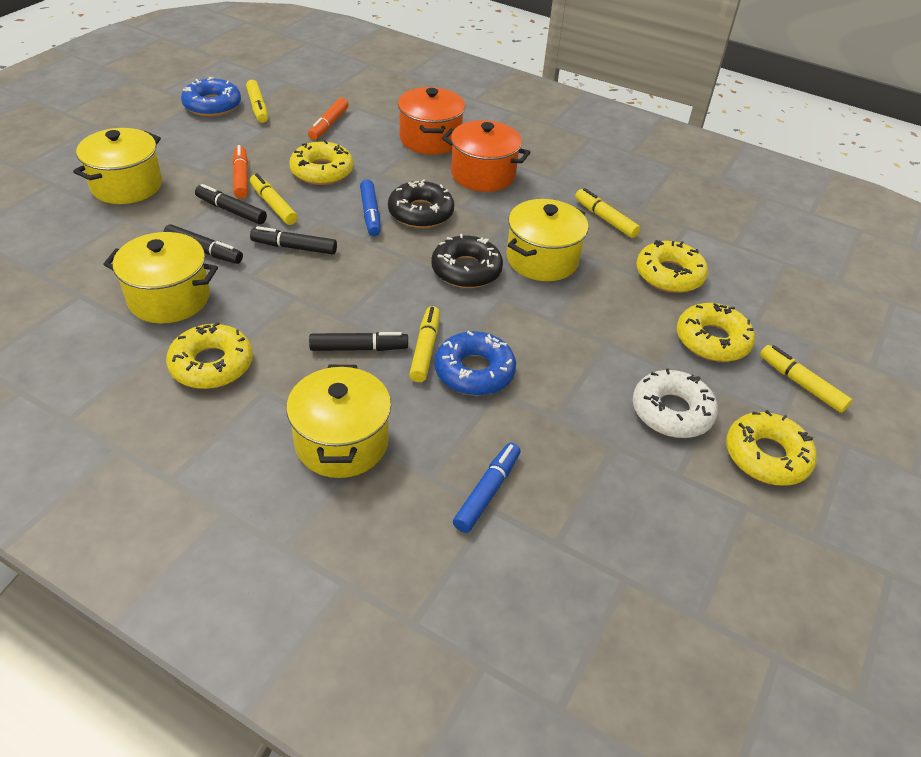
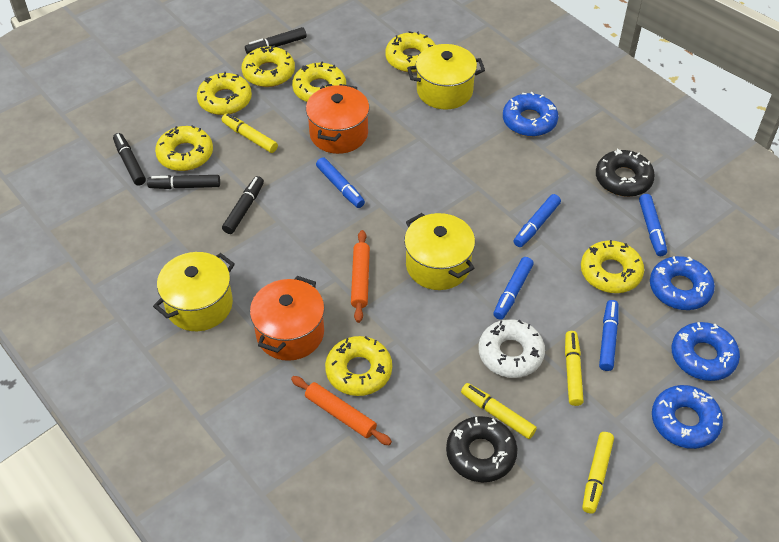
blue donut: 2 -> 4
blue marker: 2 -> 5
orange marker: 2 -> 0
orange rolling pin: 0 -> 2
yellow donut: 5 -> 7
yellow marker: 5 -> 4
yellow pot: 4 -> 3

